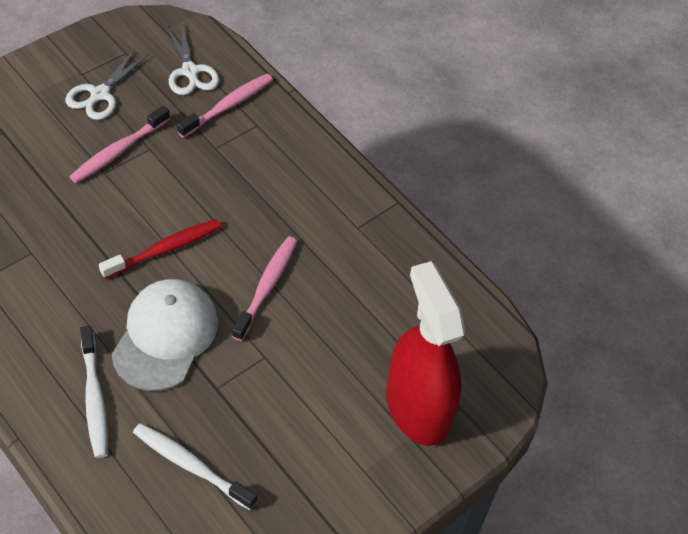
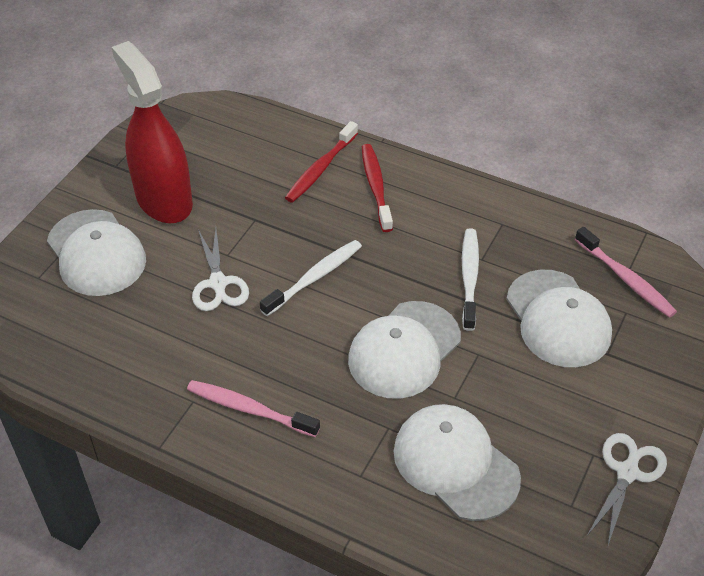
pink toothbrush: 3 -> 2
red toothbrush: 1 -> 2
white cap: 1 -> 4

